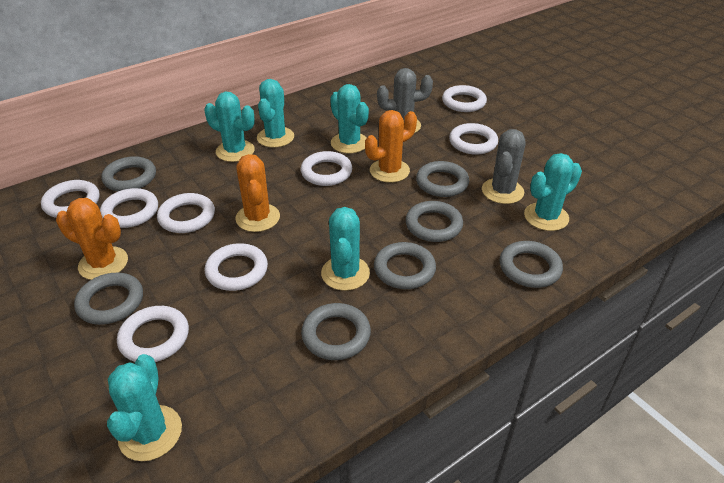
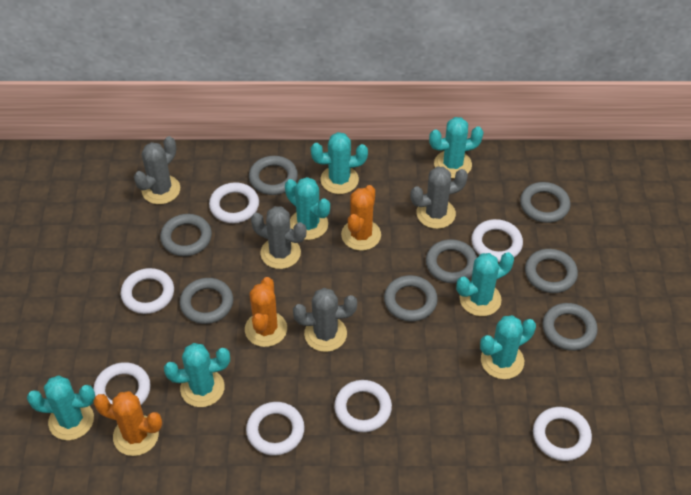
grey cactus: 2 -> 4
grey ring: 7 -> 8
turquoise cactus: 6 -> 7
white ring: 8 -> 7

